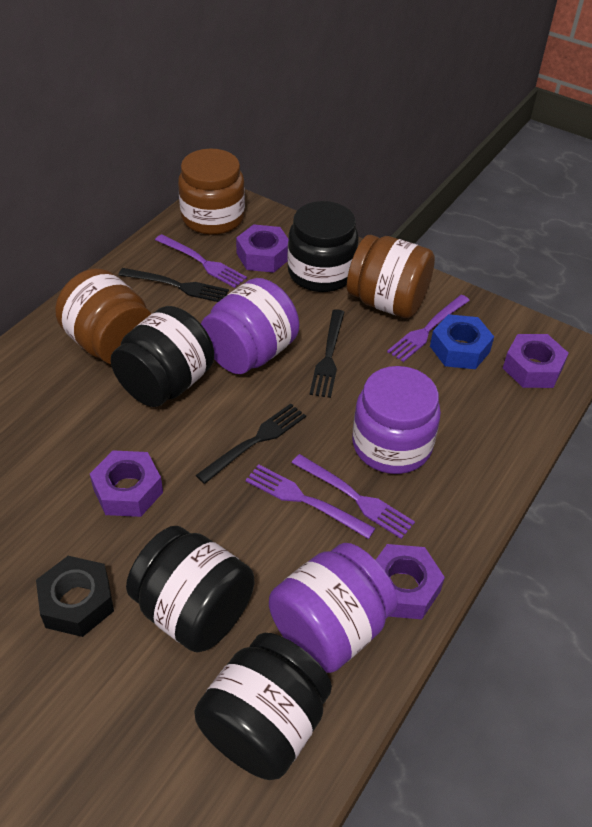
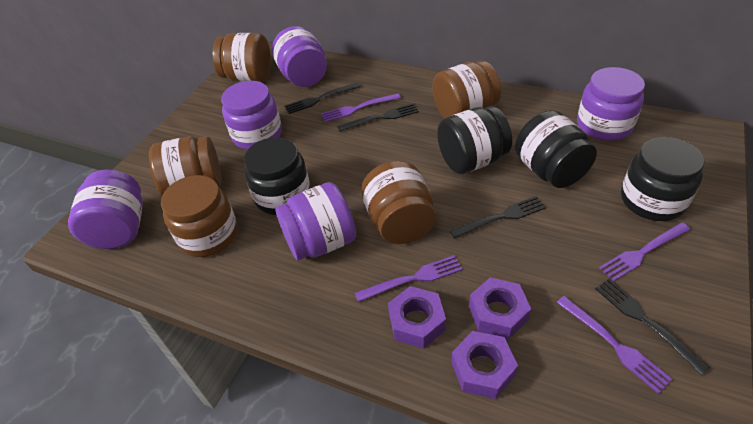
black fork: 3 -> 4
black nut: 1 -> 0
blue nut: 1 -> 0
brown jar: 3 -> 5
purple jar: 3 -> 5
purple nut: 4 -> 3

